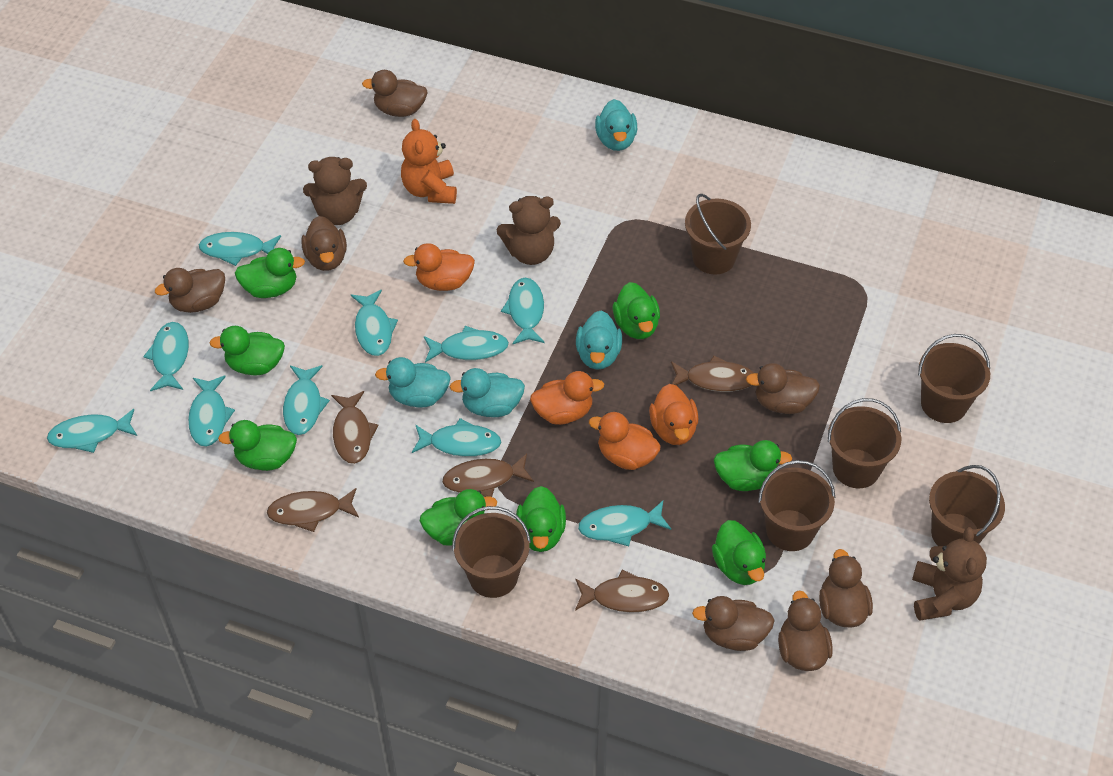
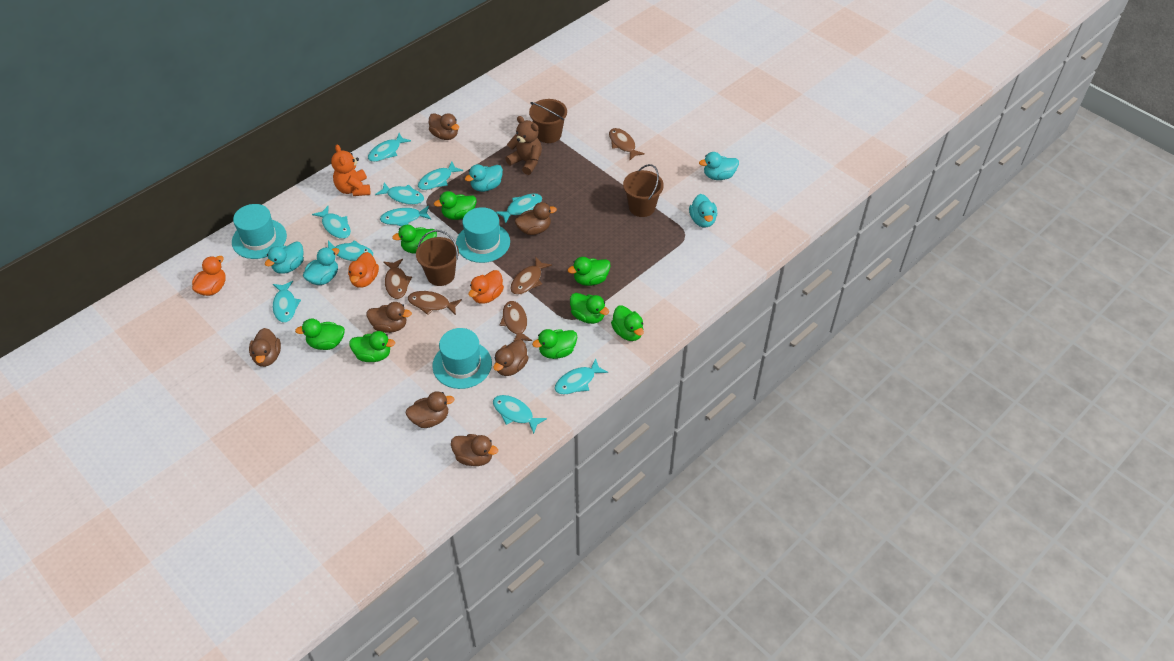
brown bucket: 6 -> 3
brown teddy bear: 3 -> 1
orange duck: 4 -> 3
turquoise duck: 4 -> 5
turquoise hat: 0 -> 3

